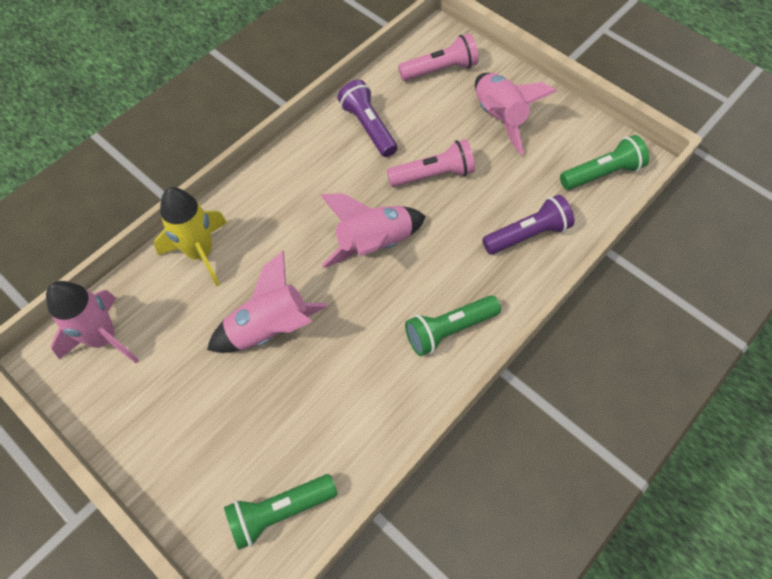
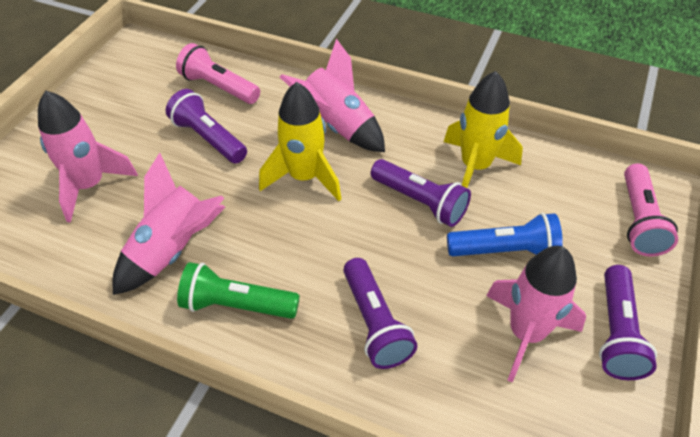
blue flashlight: 0 -> 1
green flashlight: 3 -> 1
purple flashlight: 2 -> 4
yellow rocket: 1 -> 2

